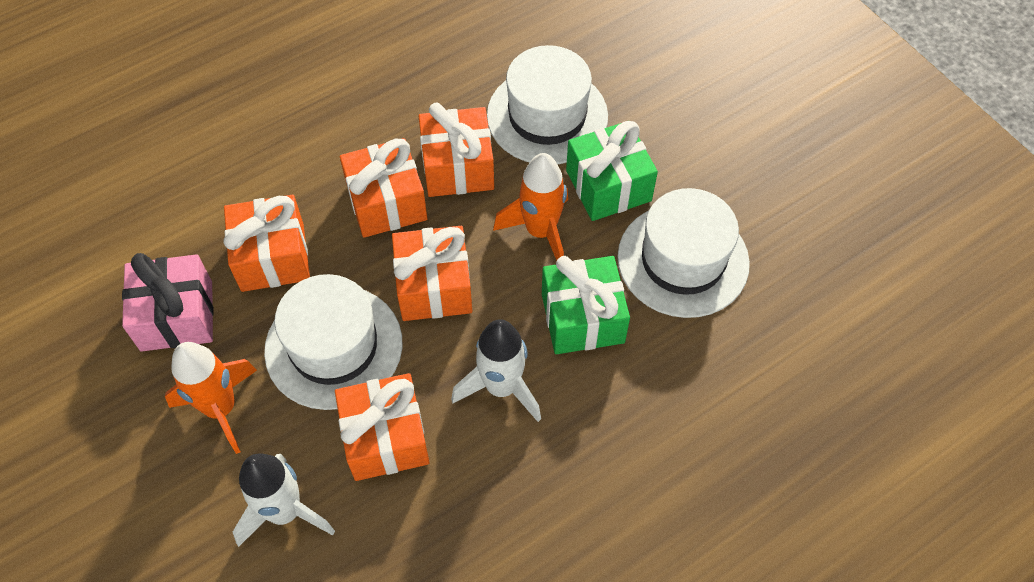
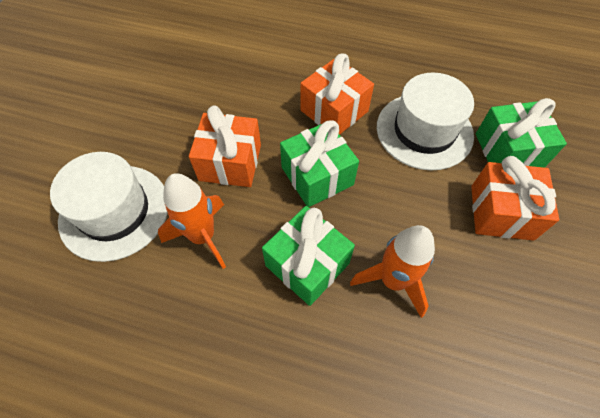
green gift: 2 -> 3
orange gift: 5 -> 3
pink gift: 1 -> 0
white hat: 3 -> 2
white rocket: 2 -> 0

